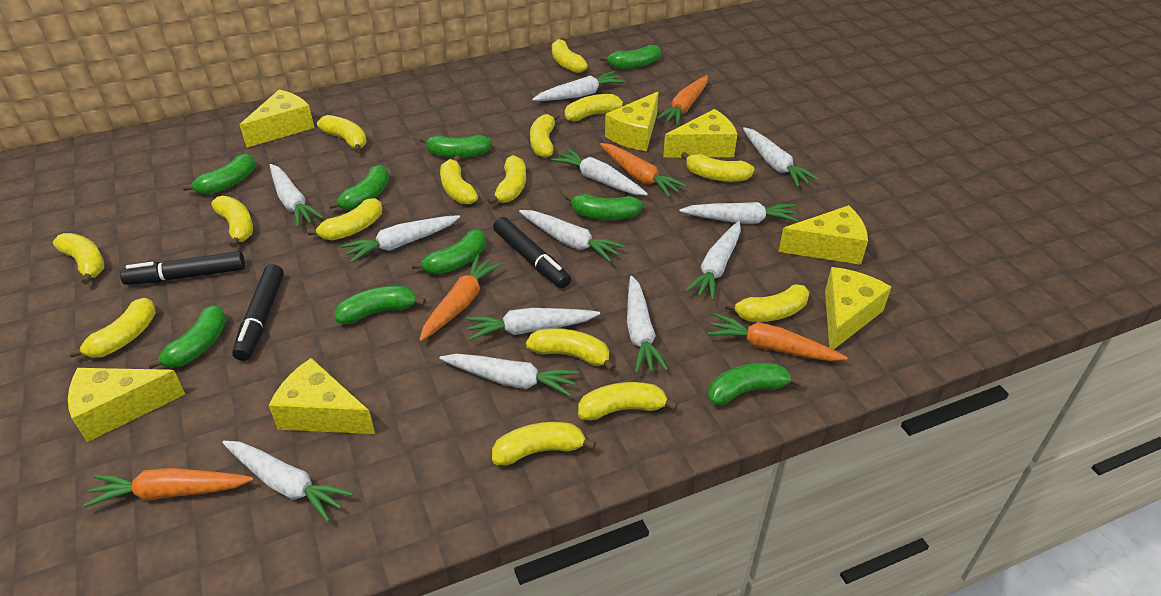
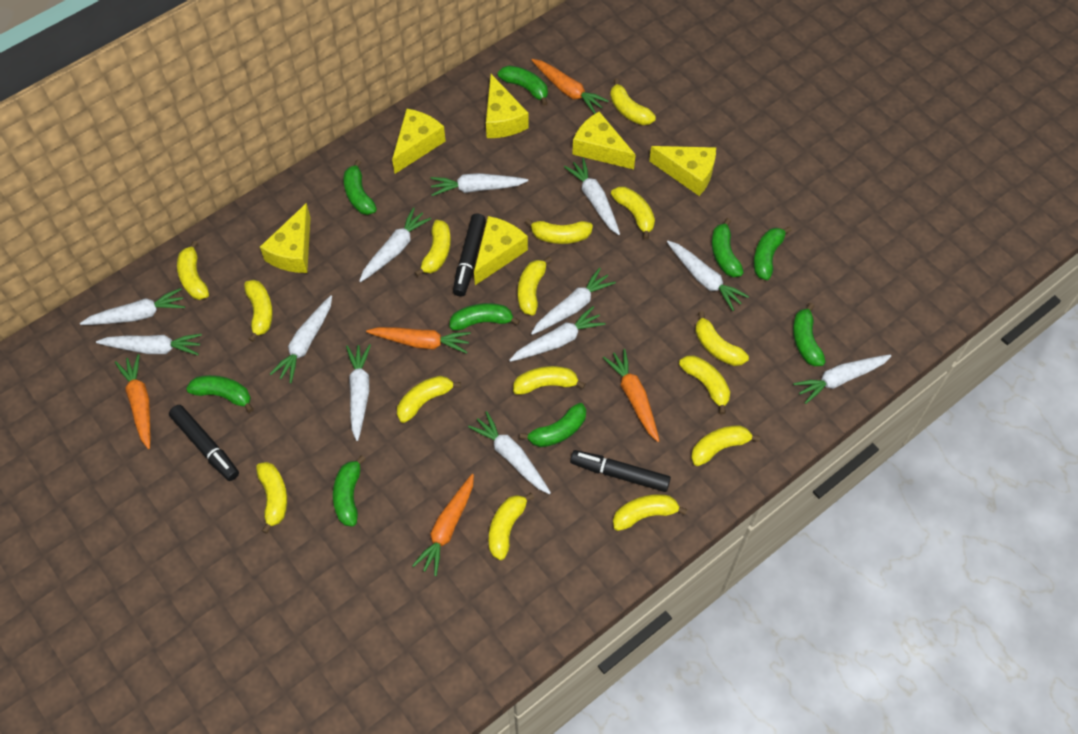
yellow cheese: 7 -> 6

